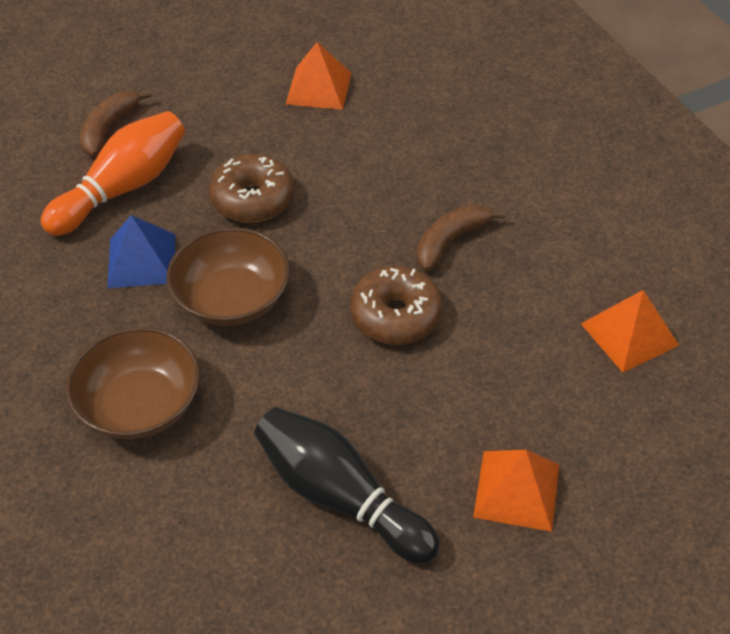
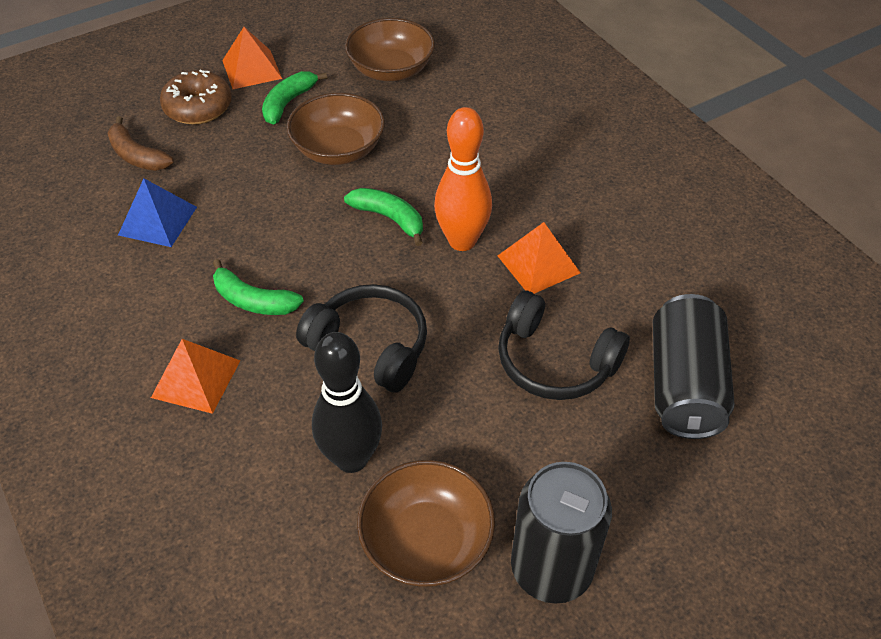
black can: 0 -> 2
black headphones: 0 -> 2
brown banana: 2 -> 1
brown bowl: 2 -> 3
brown donut: 2 -> 1
green banana: 0 -> 3

